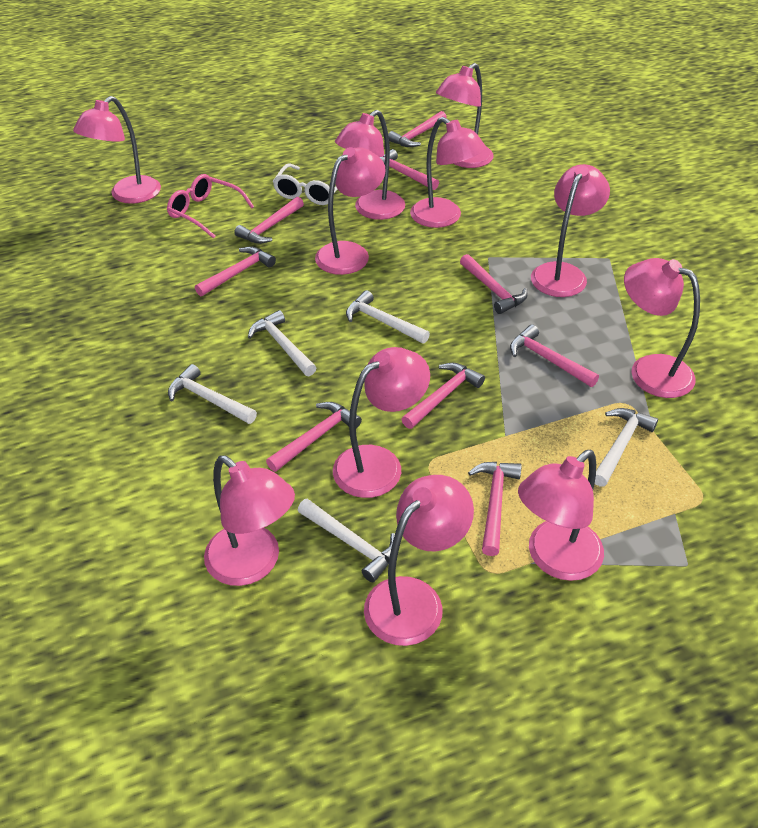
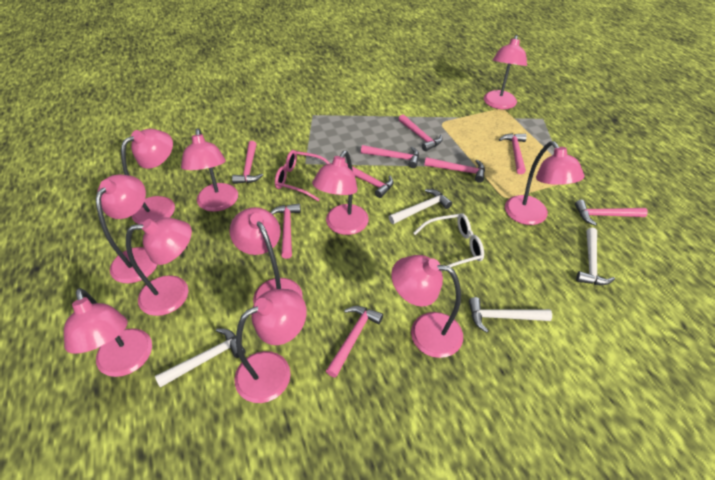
white hammer: 5 -> 4

